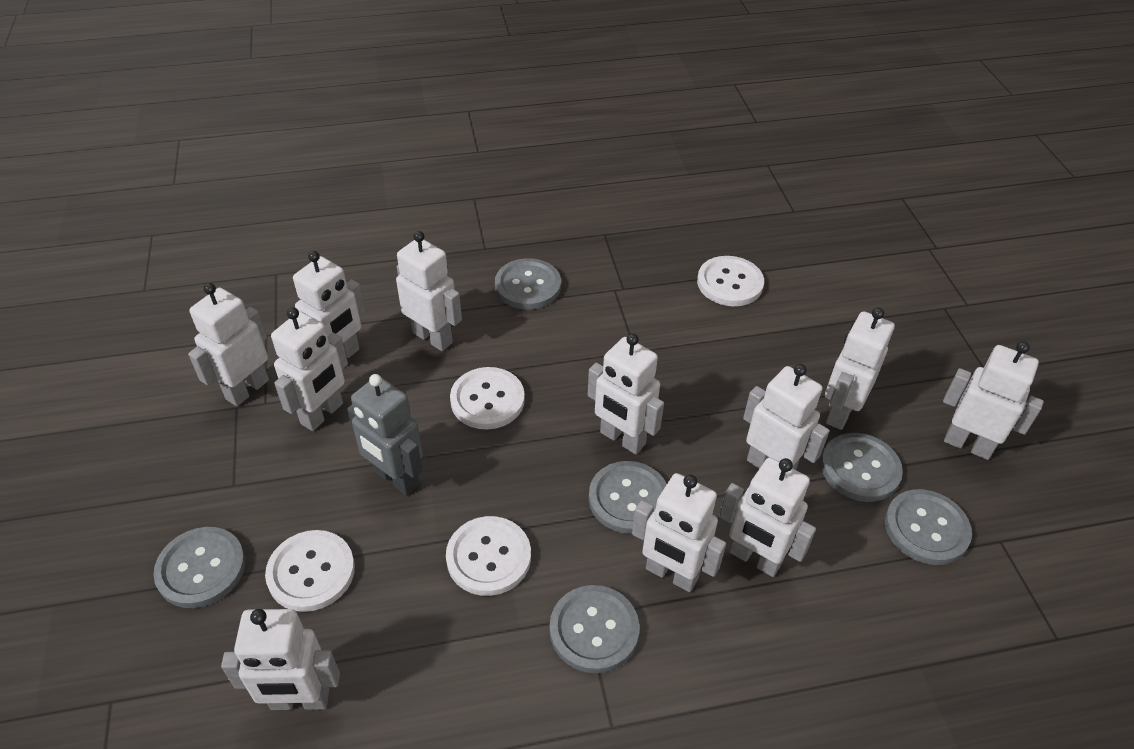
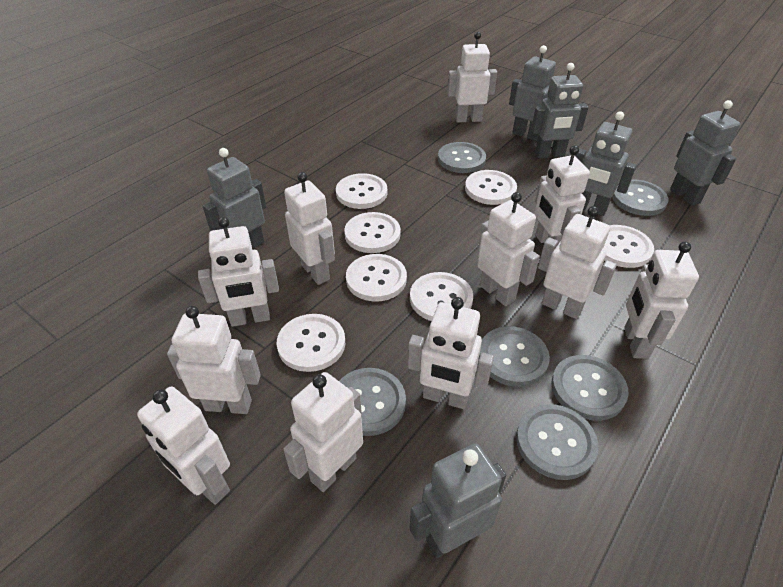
grey robot: 1 -> 6
white button: 4 -> 7

